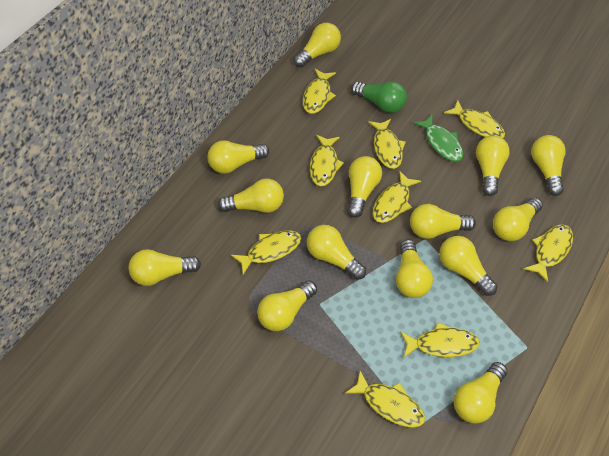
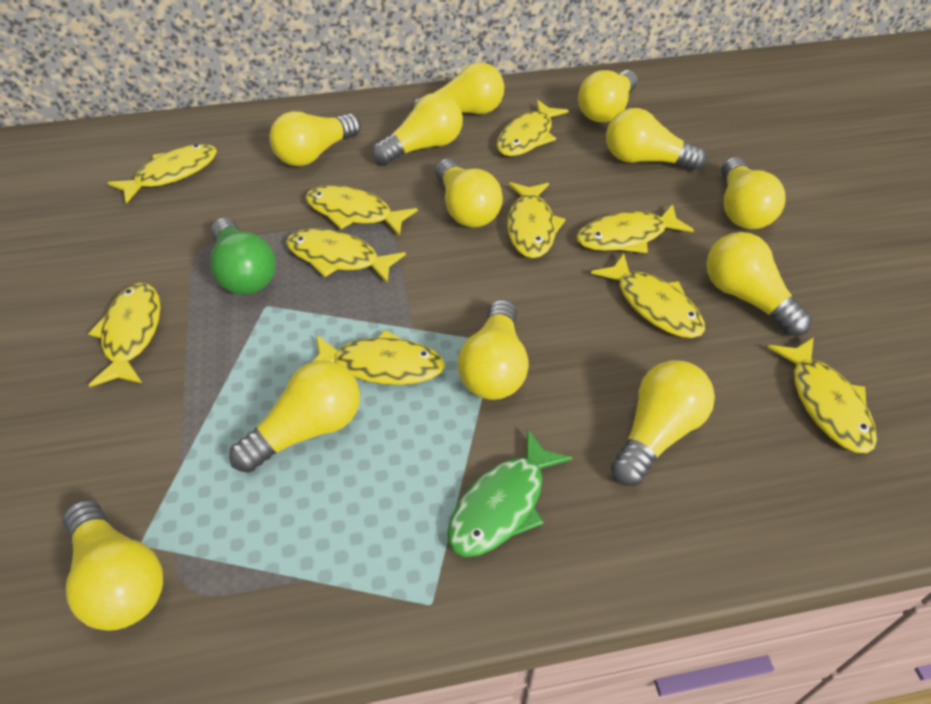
yellow fish: 9 -> 10
yellow light bulb: 14 -> 12

